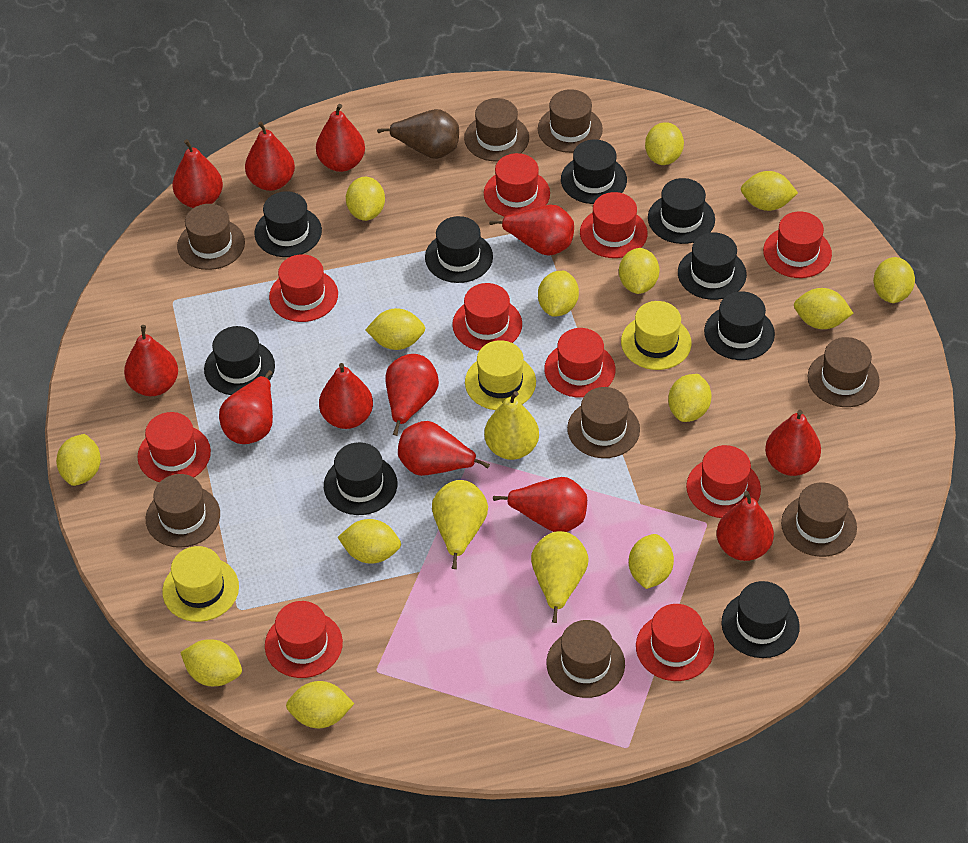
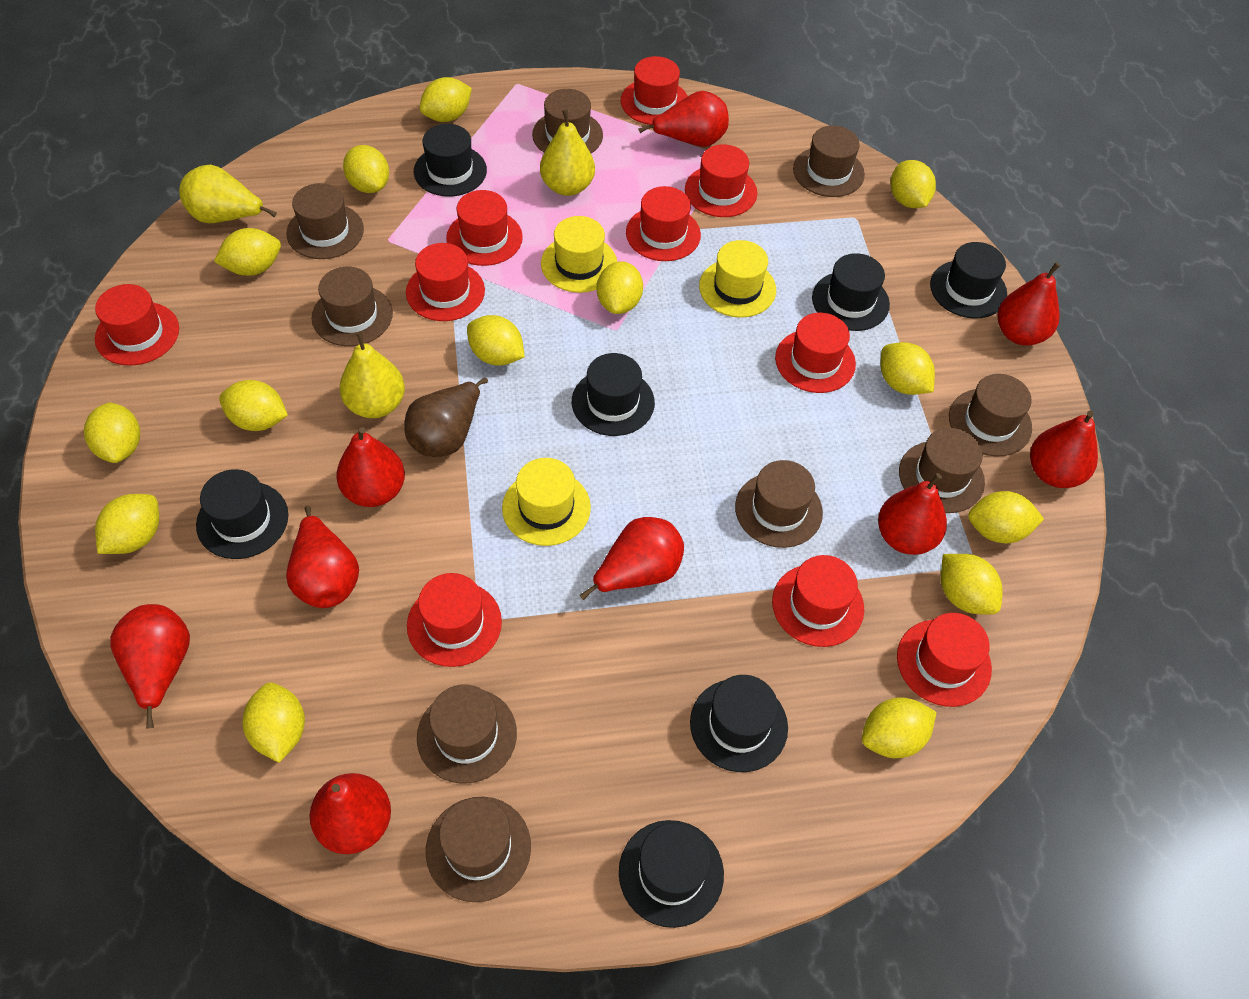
black hat: 9 -> 7
brown hat: 8 -> 9
red pear: 12 -> 9

